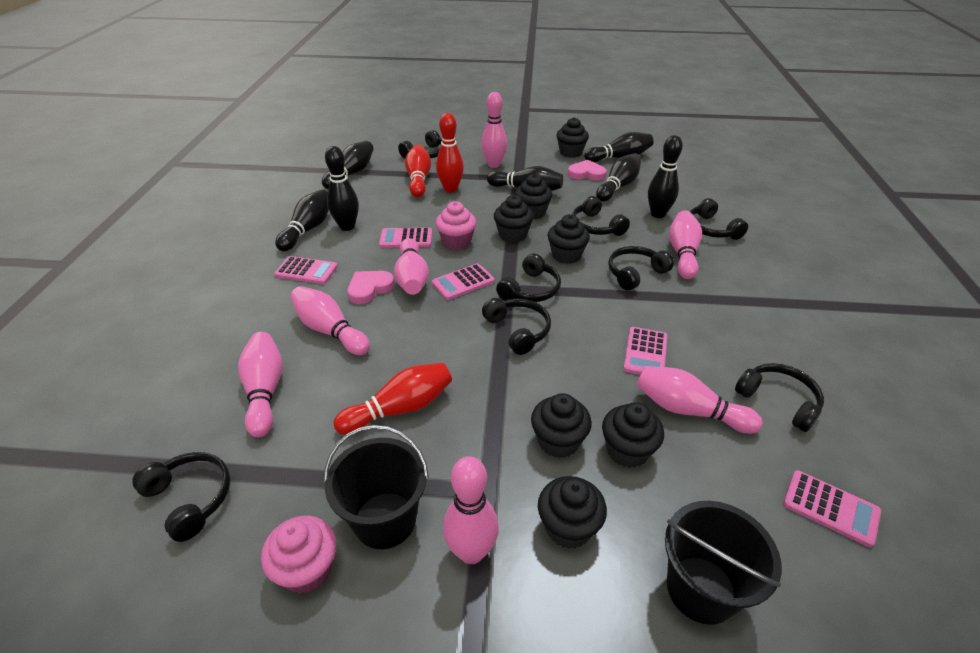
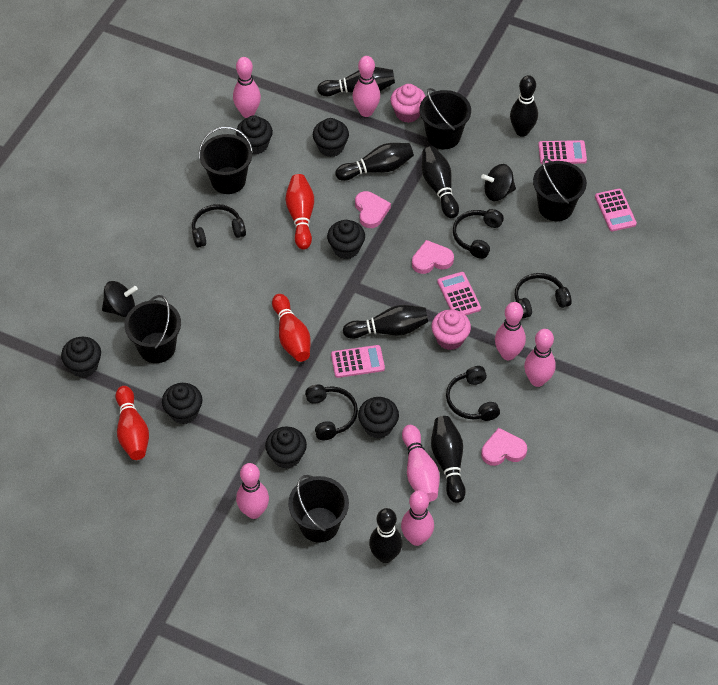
black bucket: 2 -> 5
black headphones: 8 -> 5
black spinning top: 0 -> 2
pink calculator: 5 -> 4
pink heart: 2 -> 3

